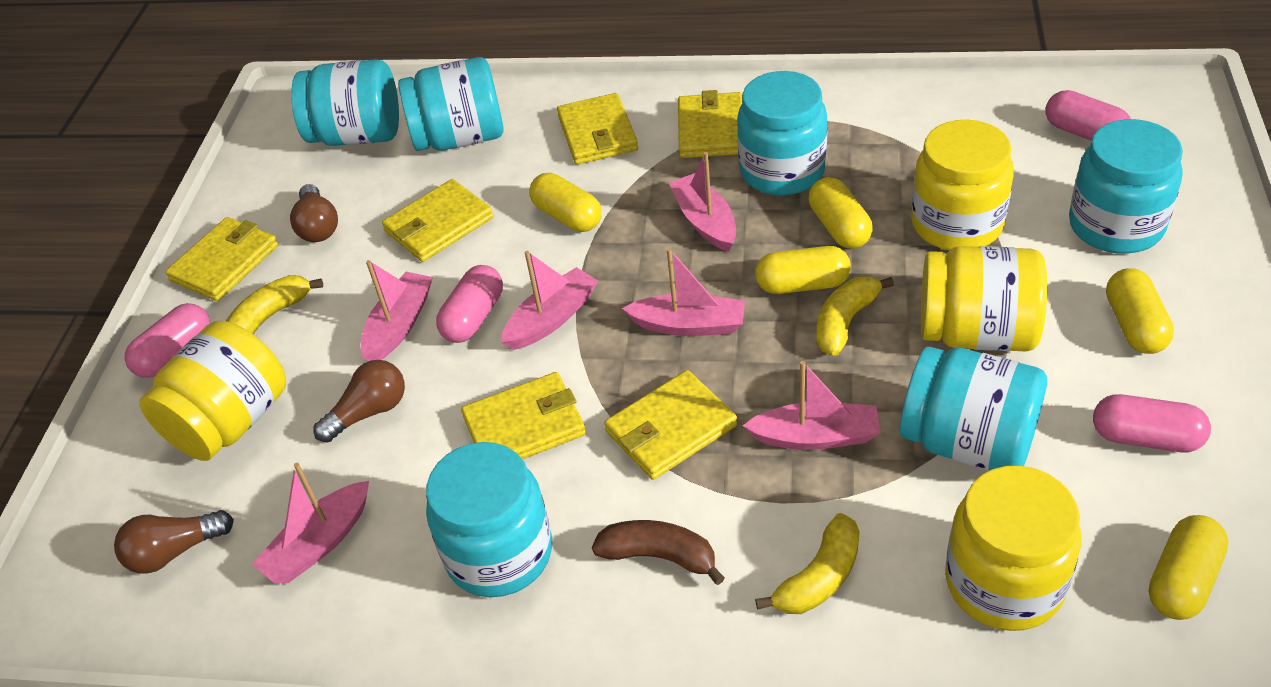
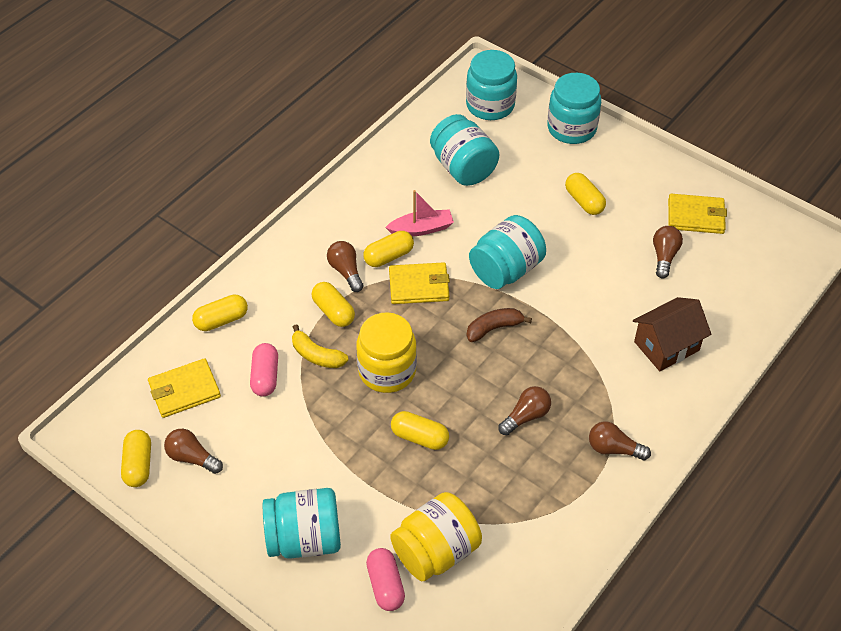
brown house: 0 -> 1
brown light bulb: 3 -> 5
pink boat: 6 -> 1
pink capsule: 4 -> 2
turquoise jar: 6 -> 5
yellow banana: 3 -> 1
yellow capsule: 5 -> 6
yellow jar: 4 -> 2
yellow wallet: 6 -> 3

